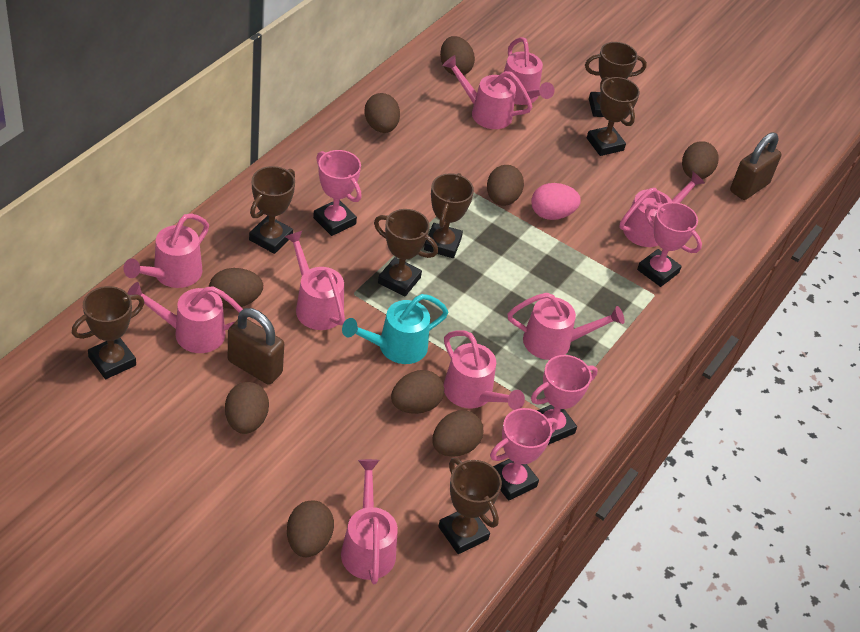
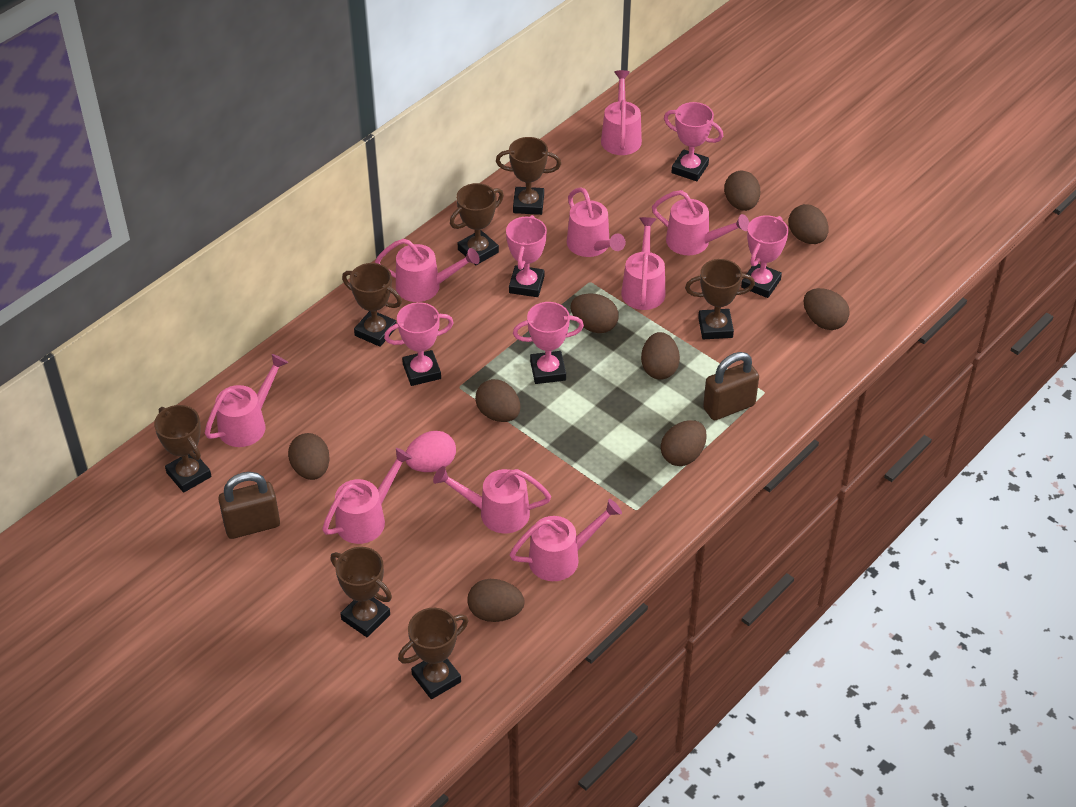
pink trophy: 4 -> 5
turquoise watering can: 1 -> 0

